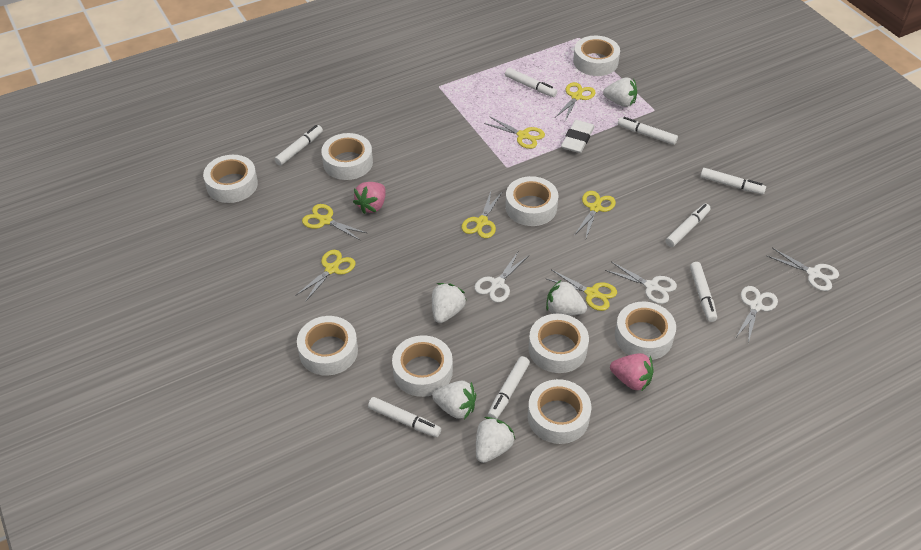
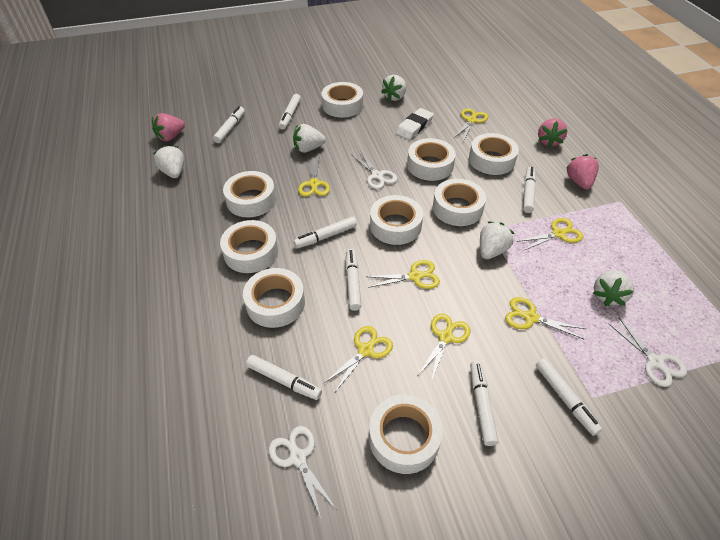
pink strawberry: 2 -> 3
white scissors: 4 -> 3

